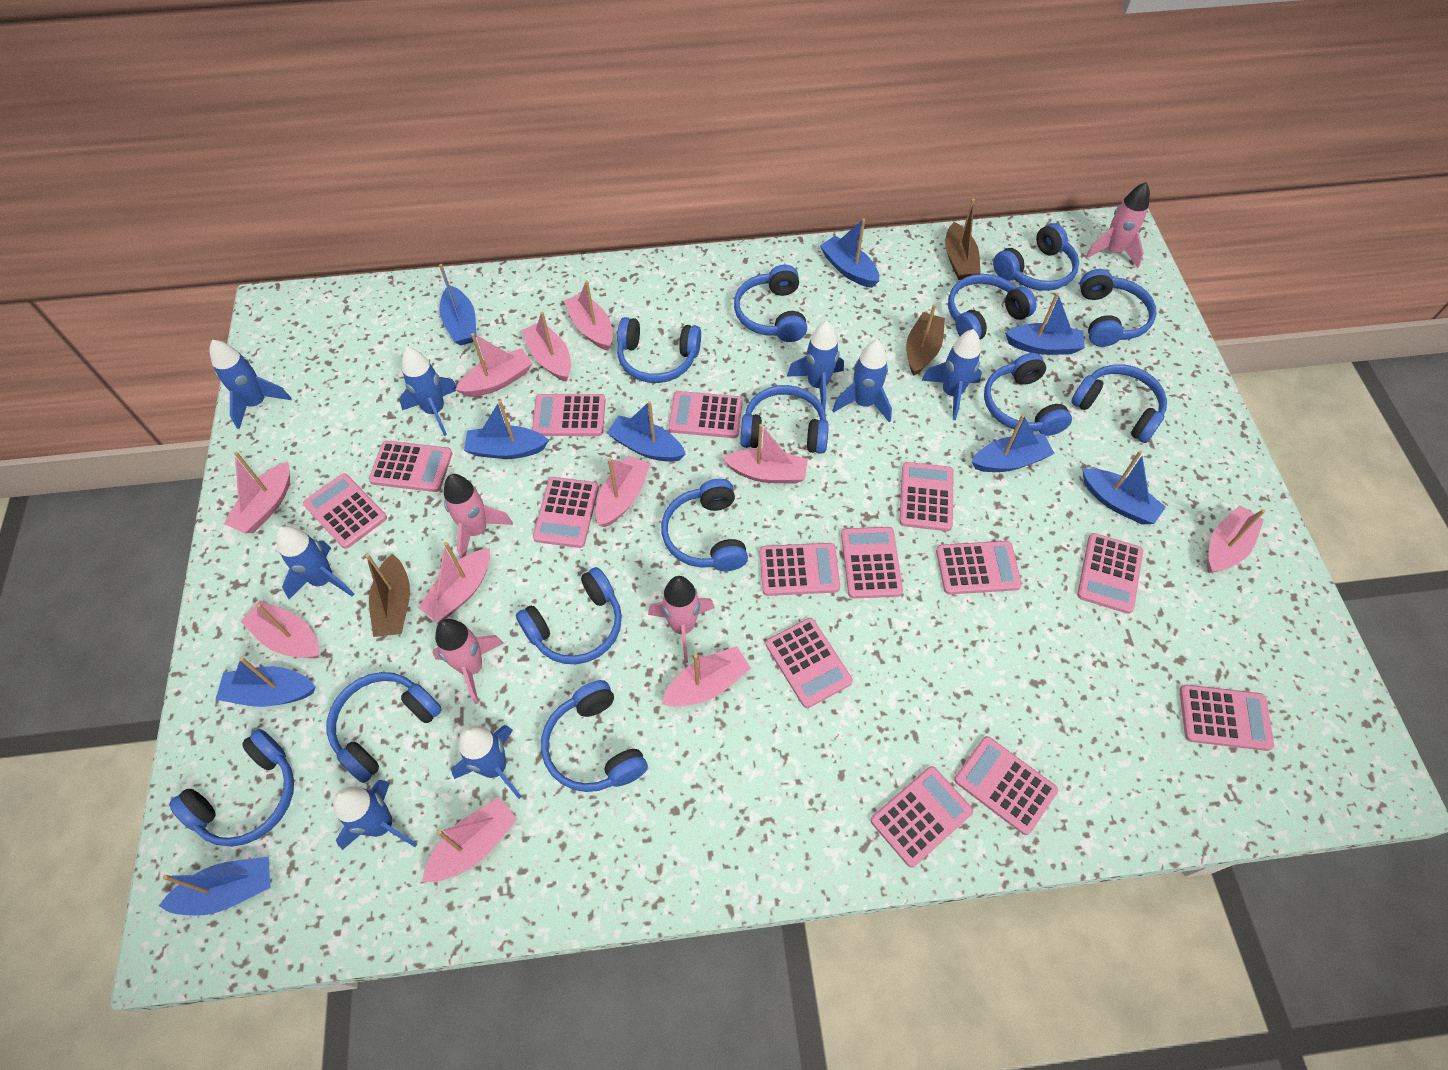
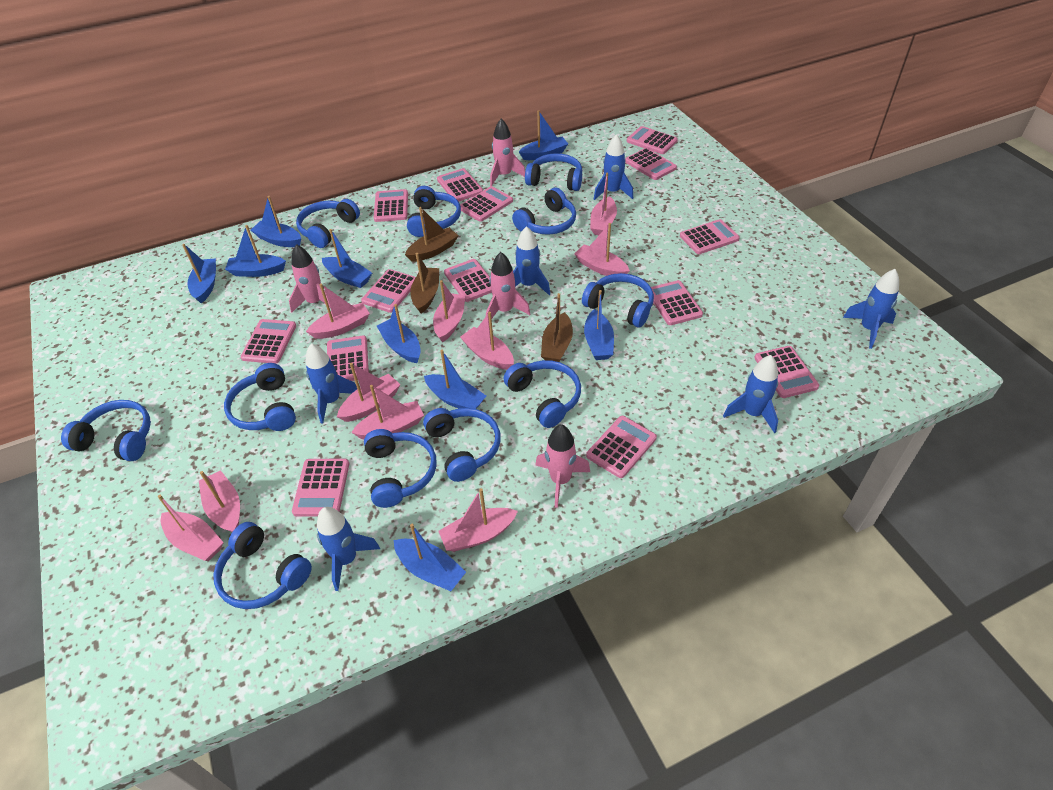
blue headphones: 13 -> 11
blue rocket: 8 -> 6
pink boat: 11 -> 10

